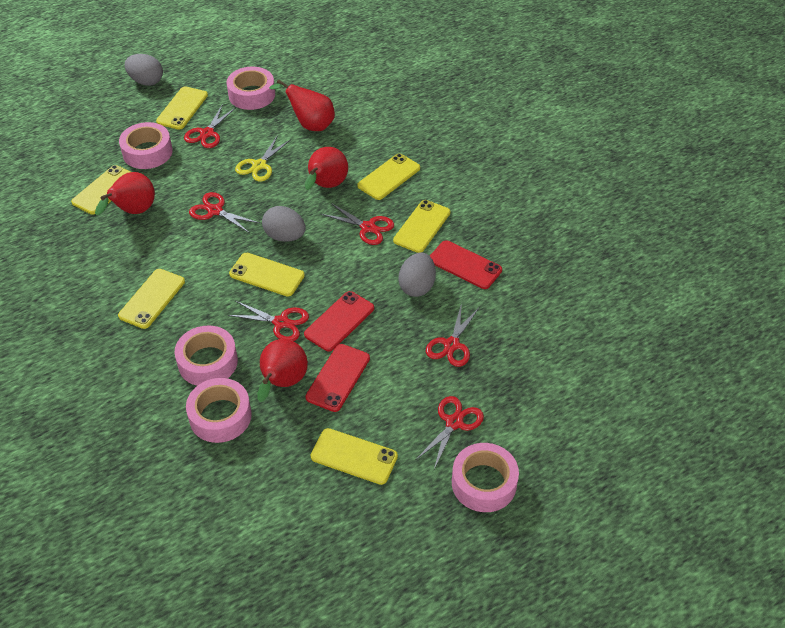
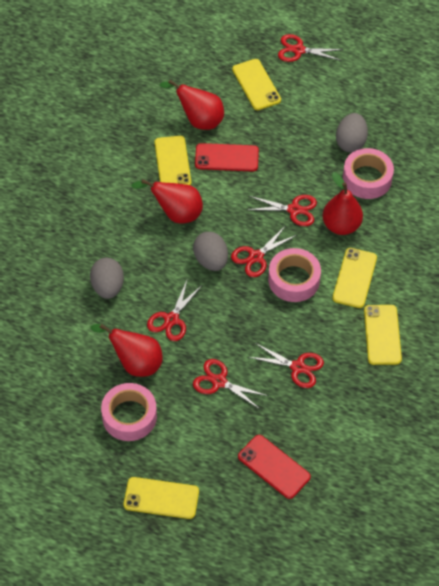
pink tape: 5 -> 3
red phone: 3 -> 2
yellow phone: 7 -> 5
yellow scissors: 1 -> 0

